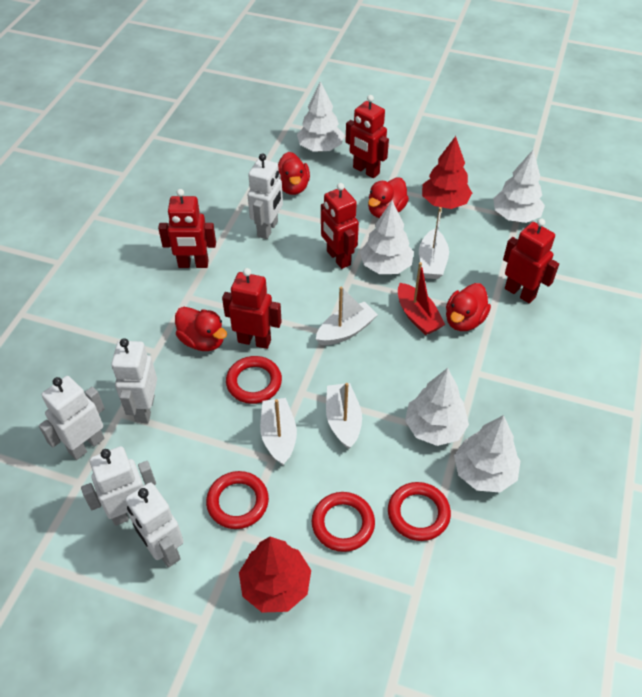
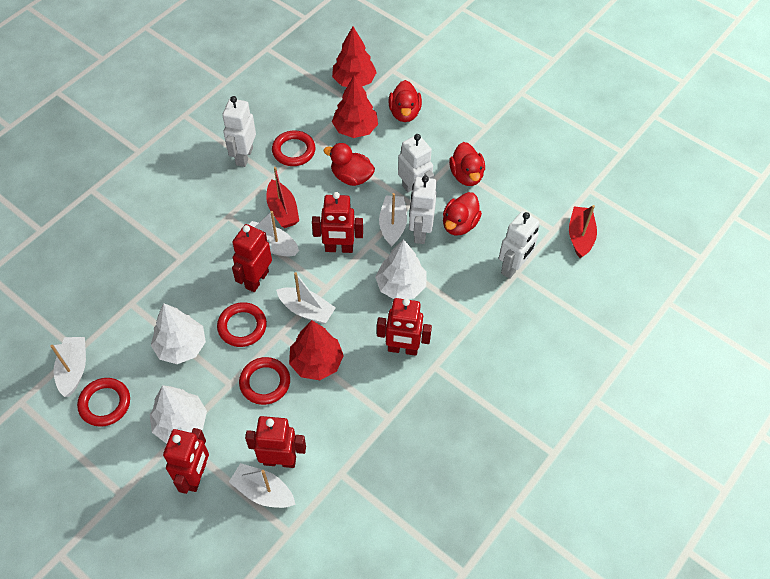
red boat: 1 -> 2
red tree: 2 -> 3
white boat: 4 -> 5
white robot: 5 -> 4
white tree: 5 -> 3

